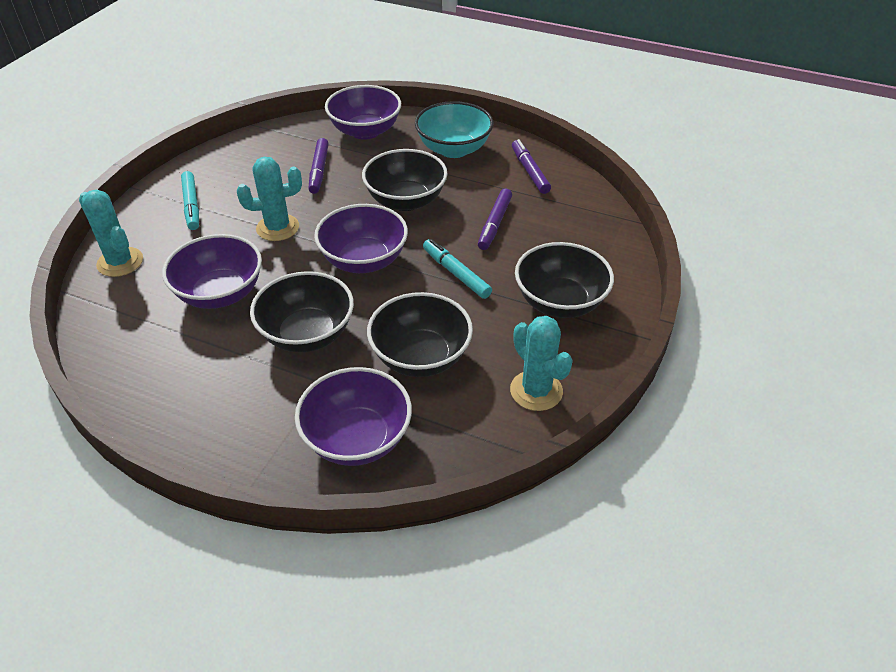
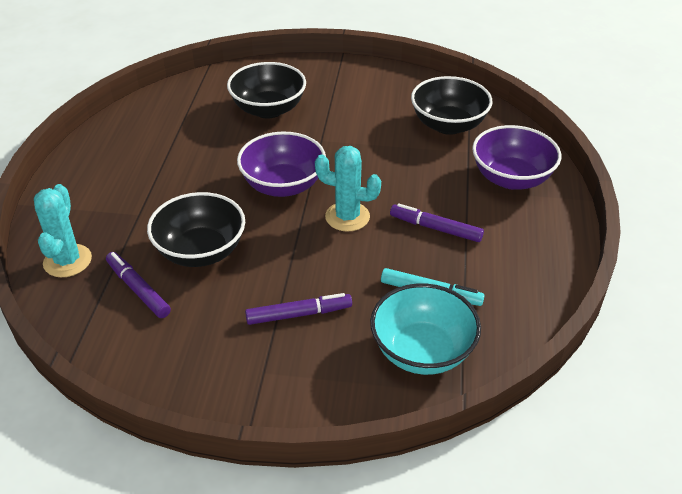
black bowl: 4 -> 3
purple bowl: 4 -> 2
turquoise cactus: 3 -> 2
turquoise marker: 2 -> 1

